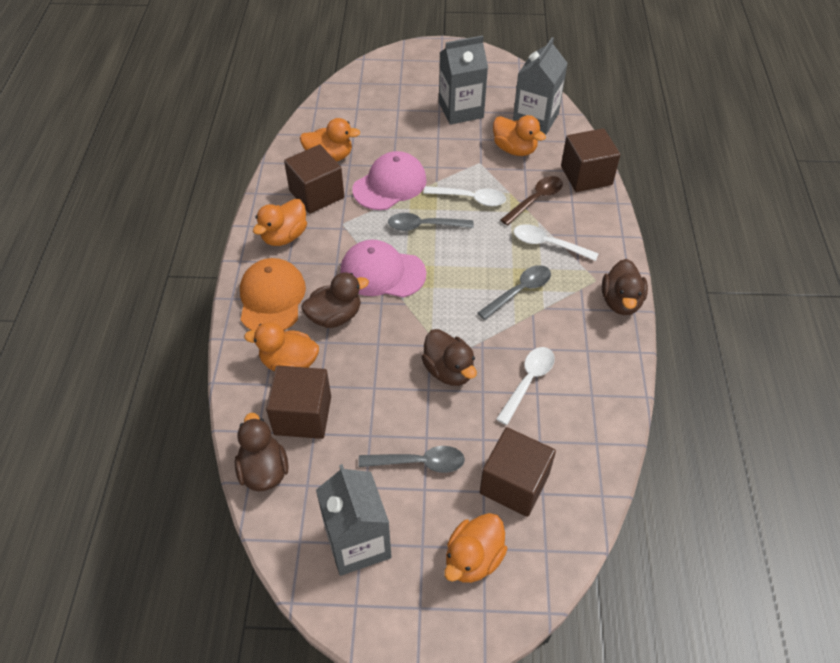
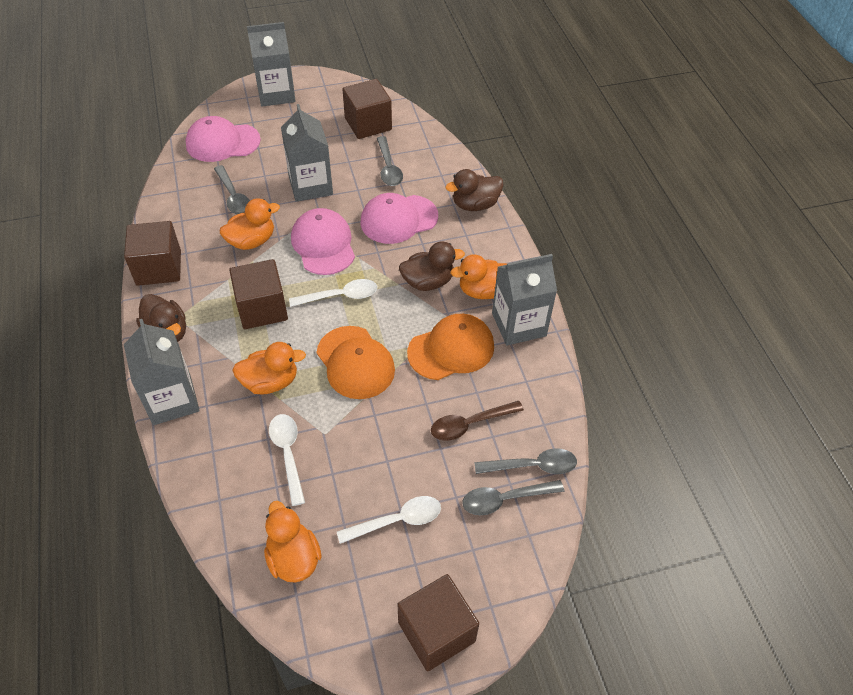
brown duck: 4 -> 3
grey carton: 3 -> 4
grey spoon: 3 -> 4
orange cap: 1 -> 2
orange duck: 5 -> 4
pink cap: 2 -> 3

